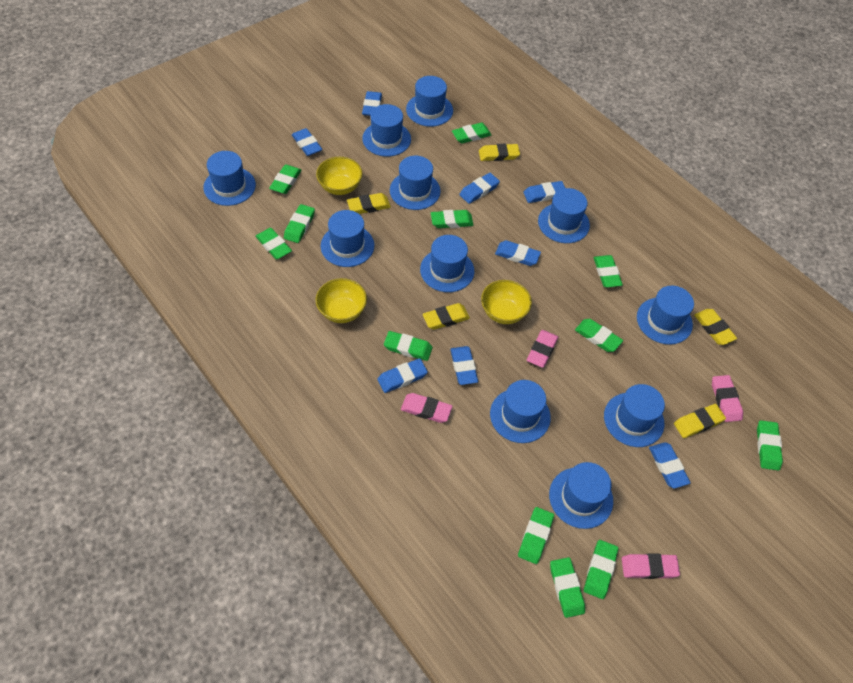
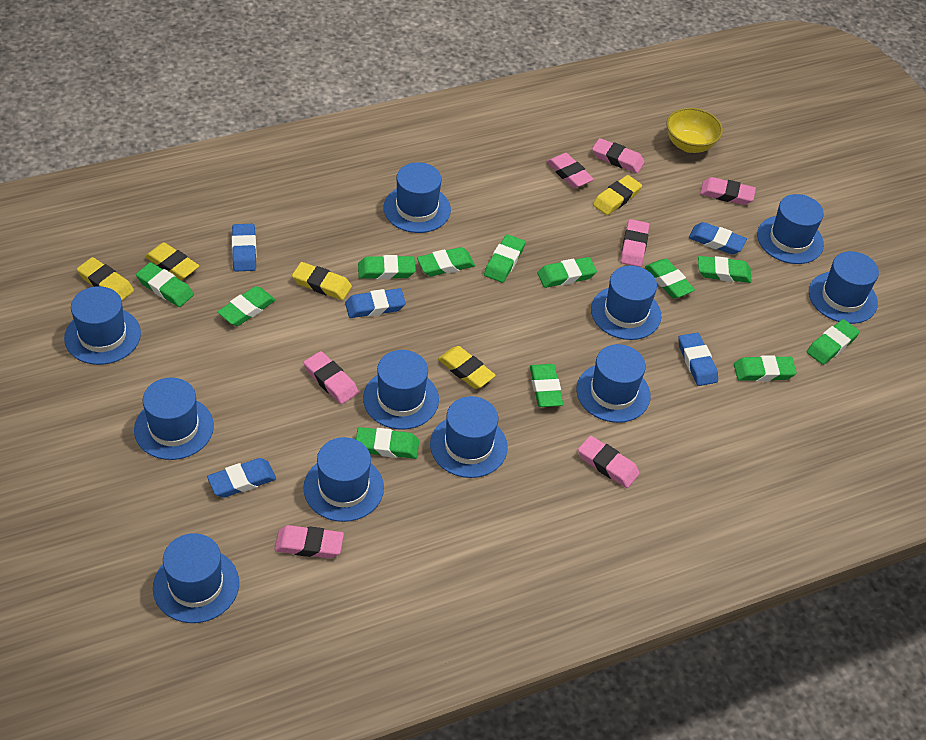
blue eraser: 8 -> 5
pink eraser: 4 -> 7
yellow bowl: 3 -> 1

